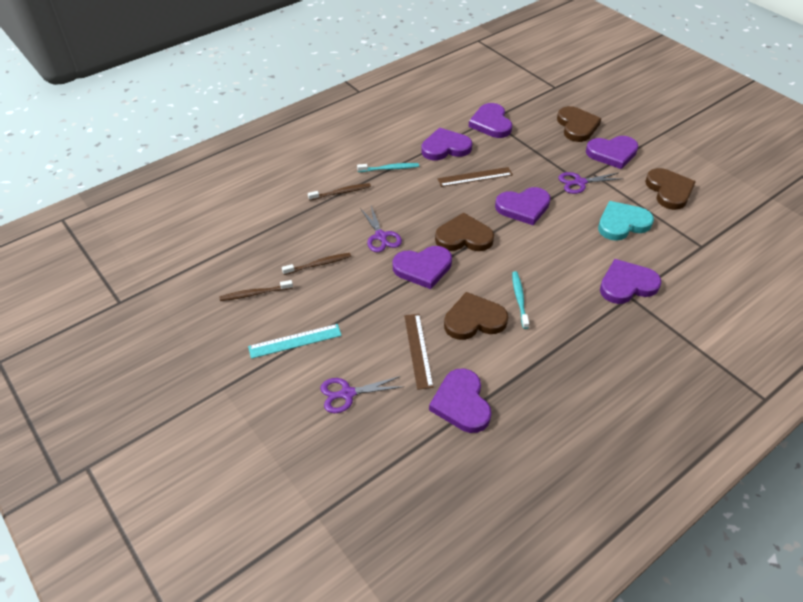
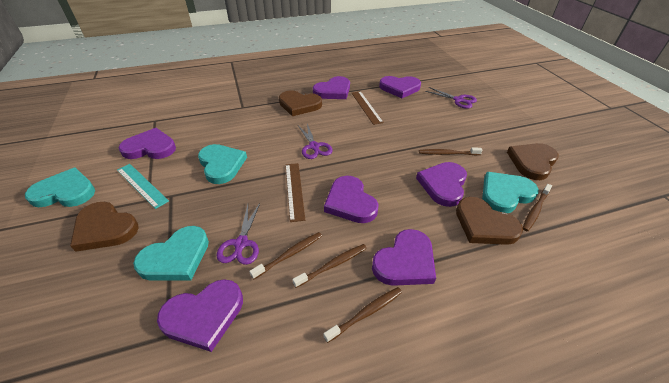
brown toothbrush: 3 -> 5
turquoise heart: 1 -> 4
turquoise toothbrush: 2 -> 0

